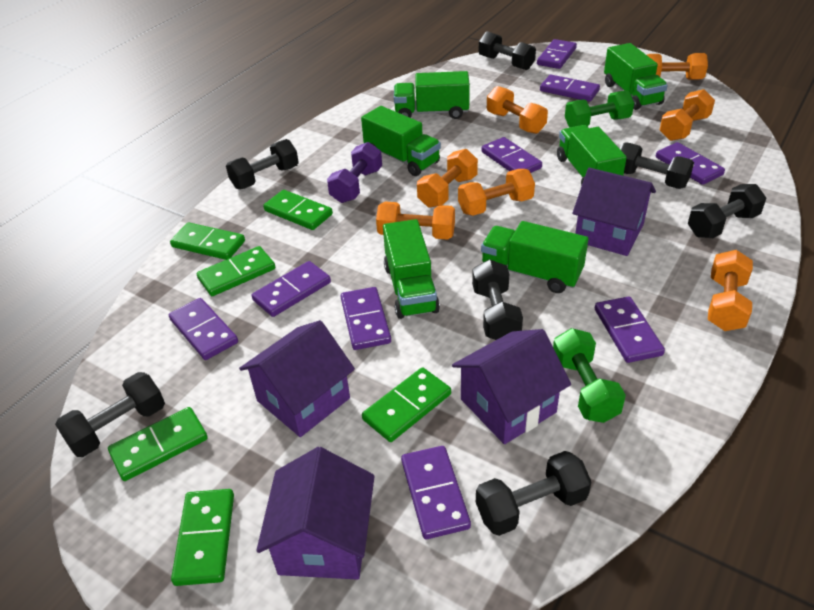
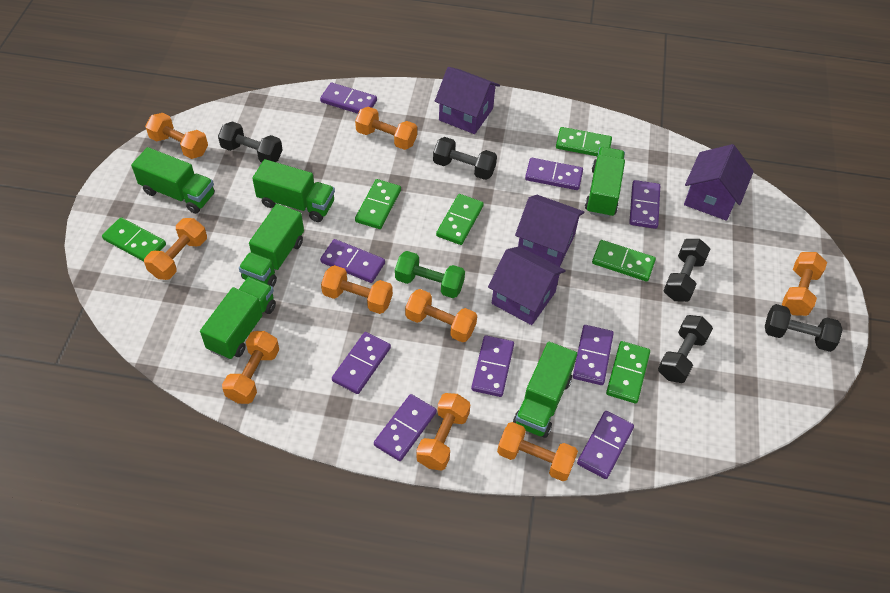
black dumbbell: 7 -> 5
green dumbbell: 2 -> 1
orange dumbbell: 7 -> 9
purple dumbbell: 1 -> 0

